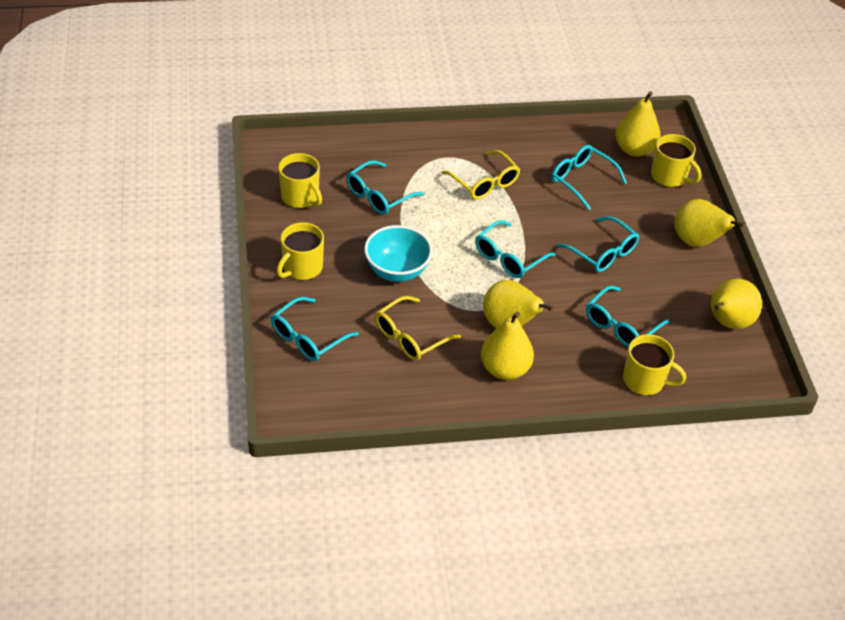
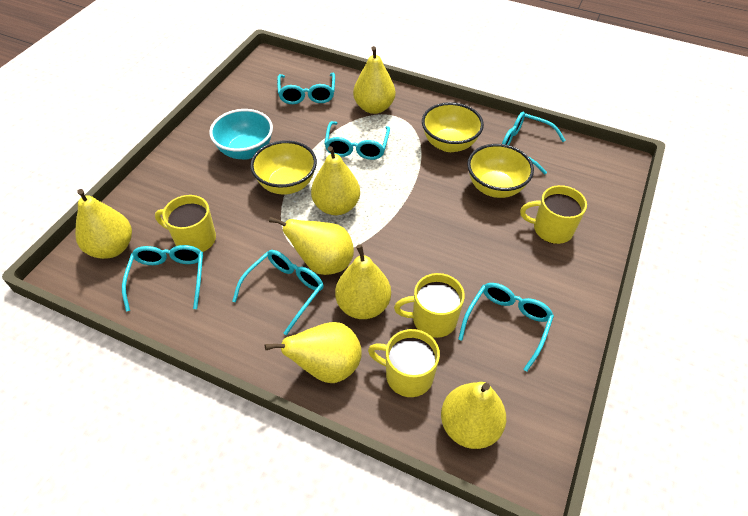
yellow bowl: 0 -> 3
yellow glasses: 2 -> 0
yellow pear: 5 -> 7

